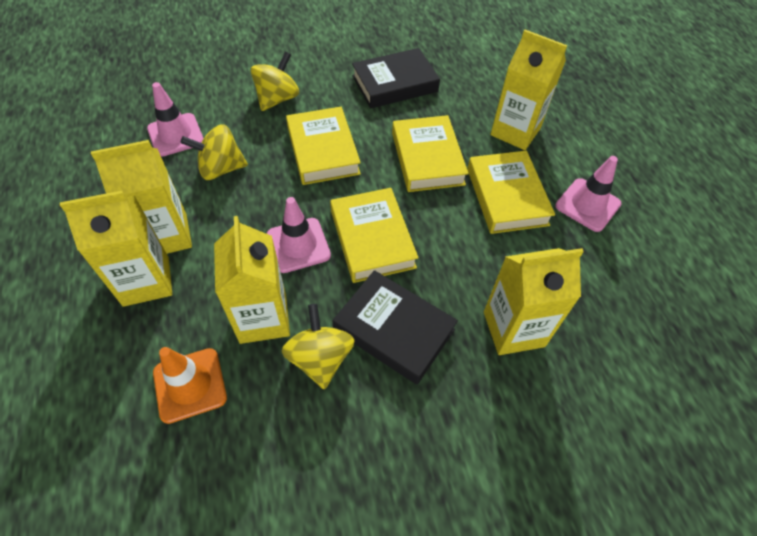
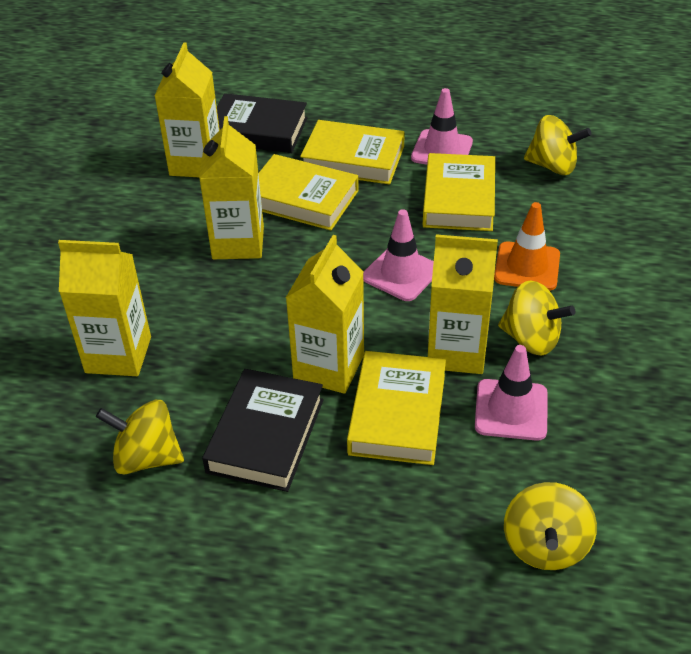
yellow spinning top: 3 -> 4

